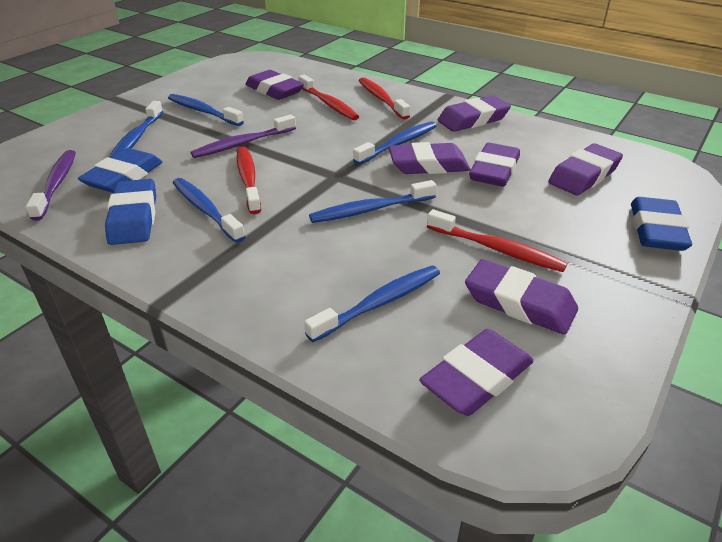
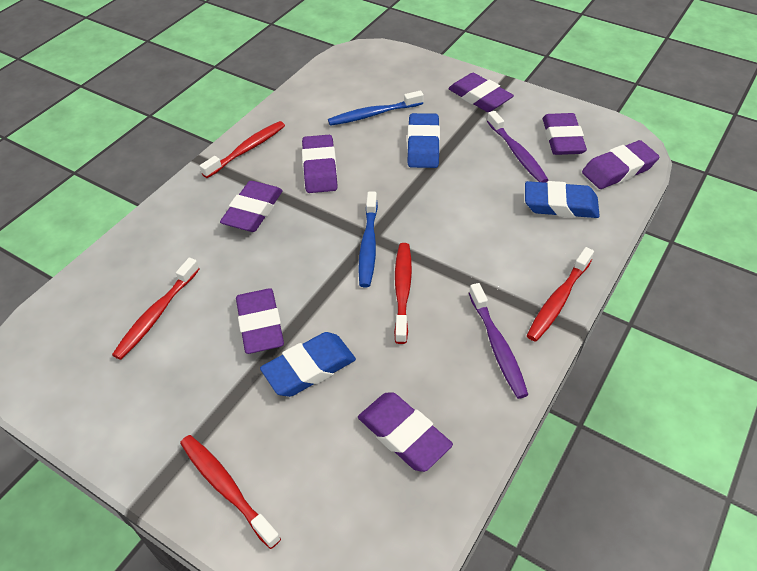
blue toothbrush: 6 -> 2
red toothbrush: 4 -> 5

